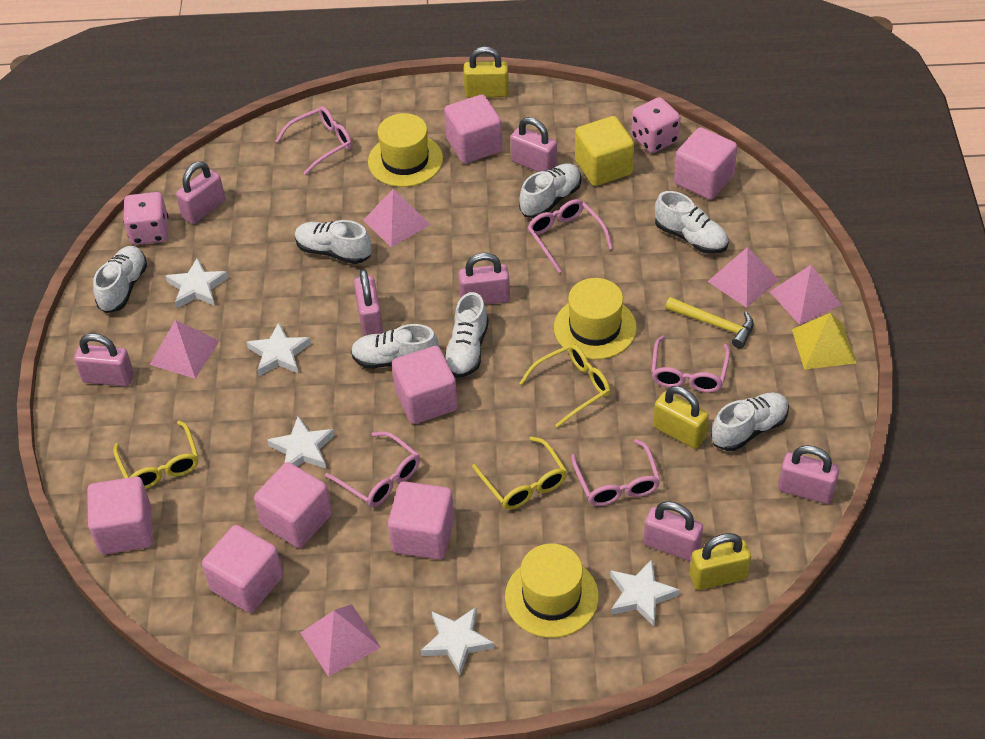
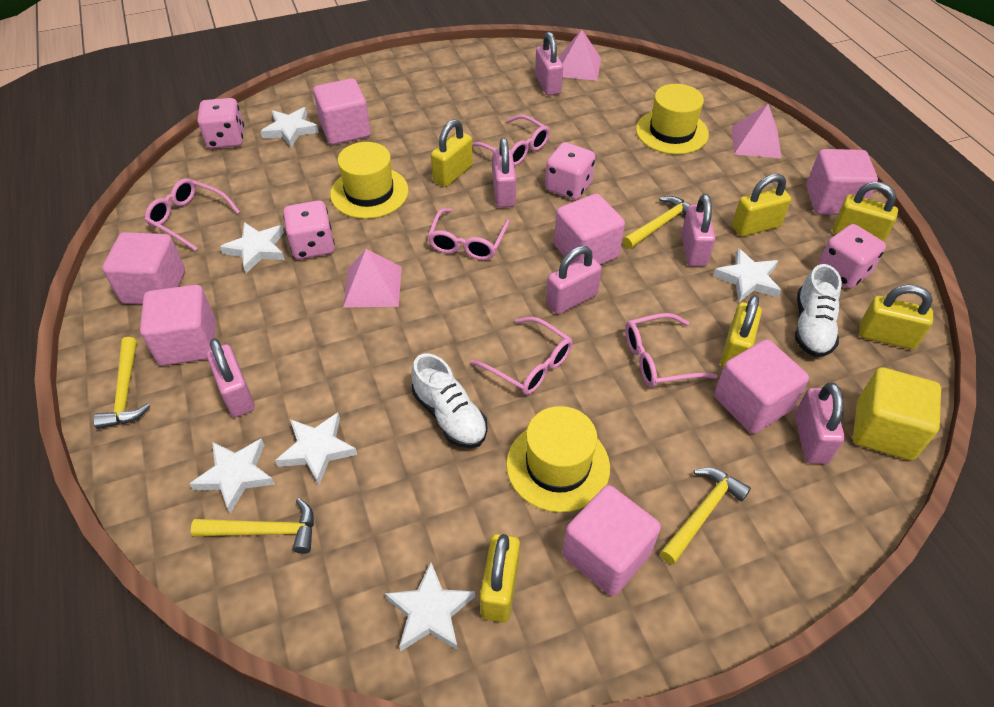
pink dice: 2 -> 4
pink padlock: 7 -> 6
pink pyramid: 5 -> 3
white shoe: 7 -> 2
white star: 5 -> 6
yellow glasses: 3 -> 0
yellow hammer: 1 -> 4
yellow padlock: 3 -> 6
yellow pyramid: 1 -> 0

